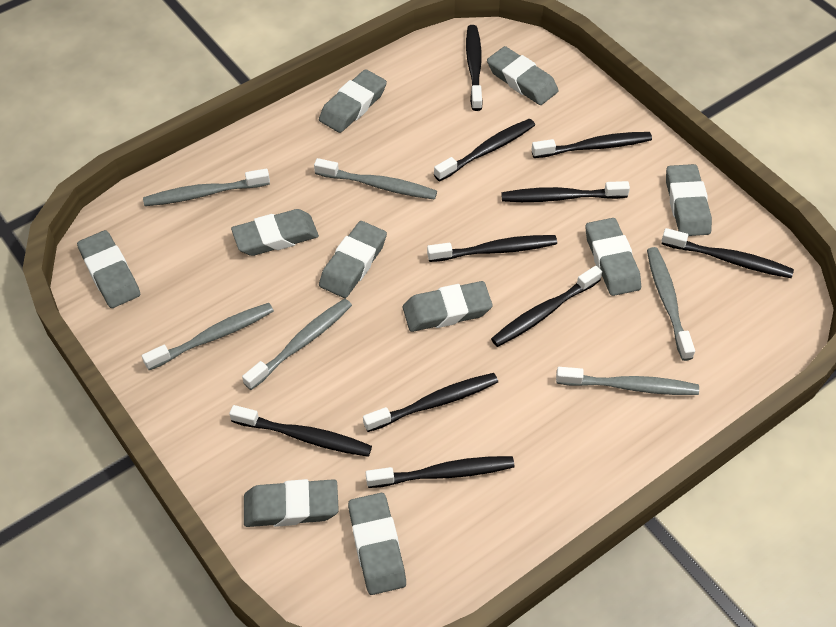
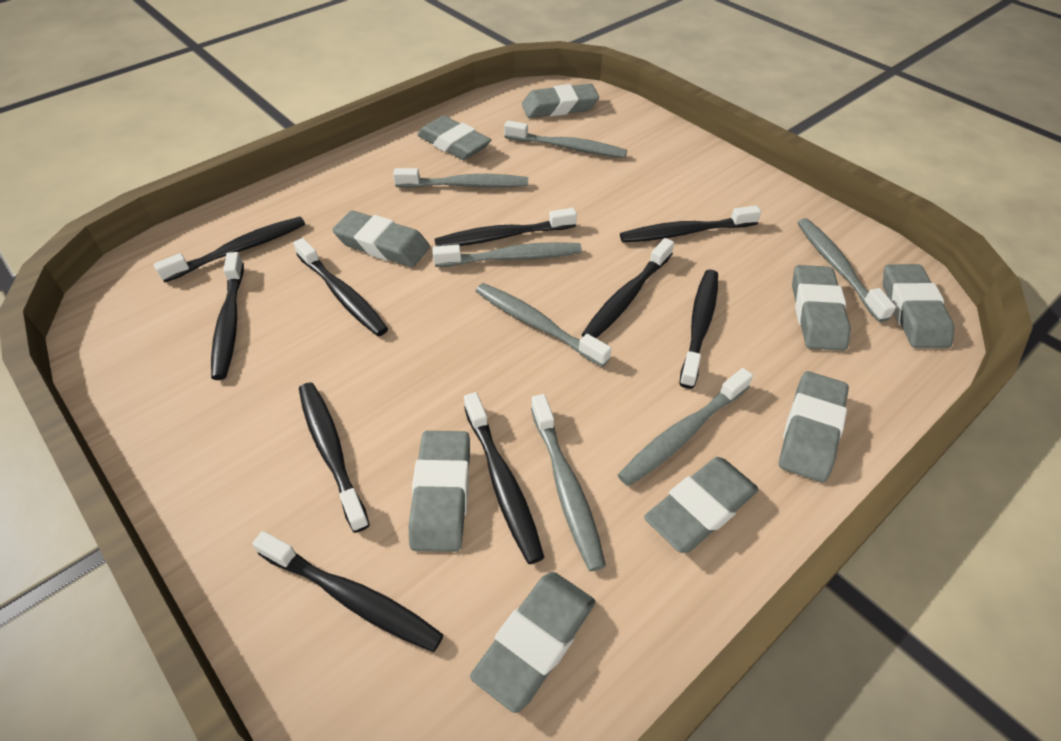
grey eraser: 10 -> 9
grey toothbrush: 6 -> 7

